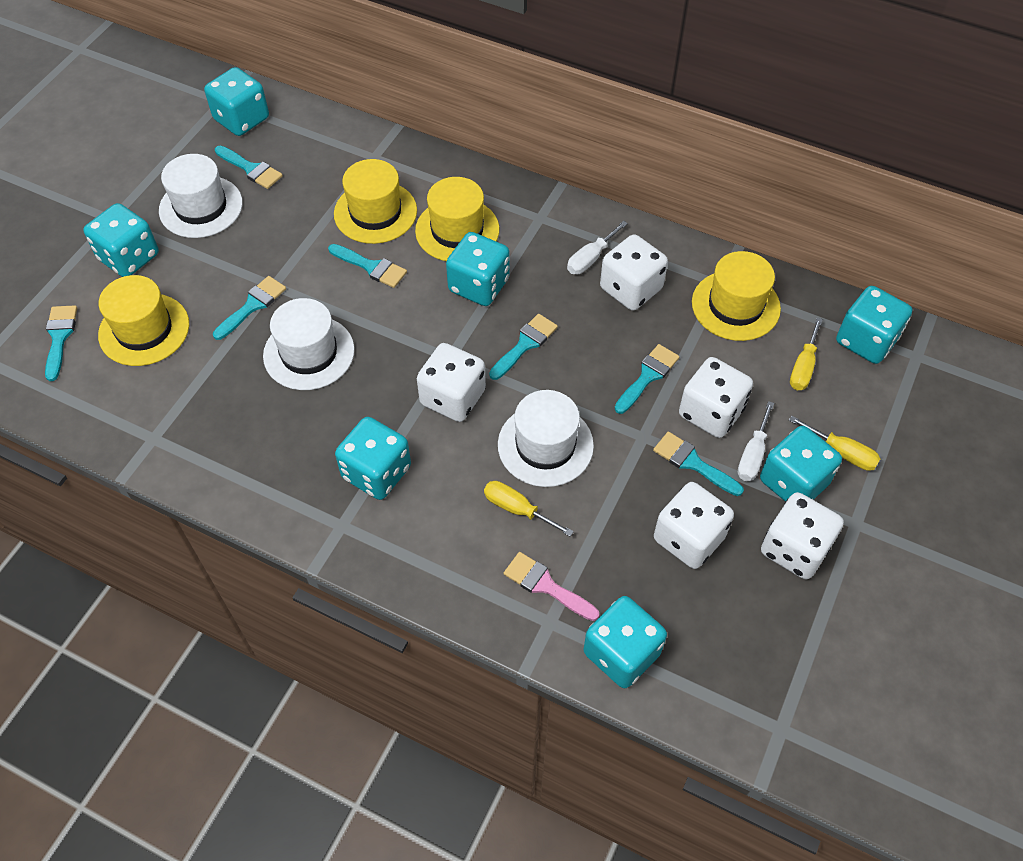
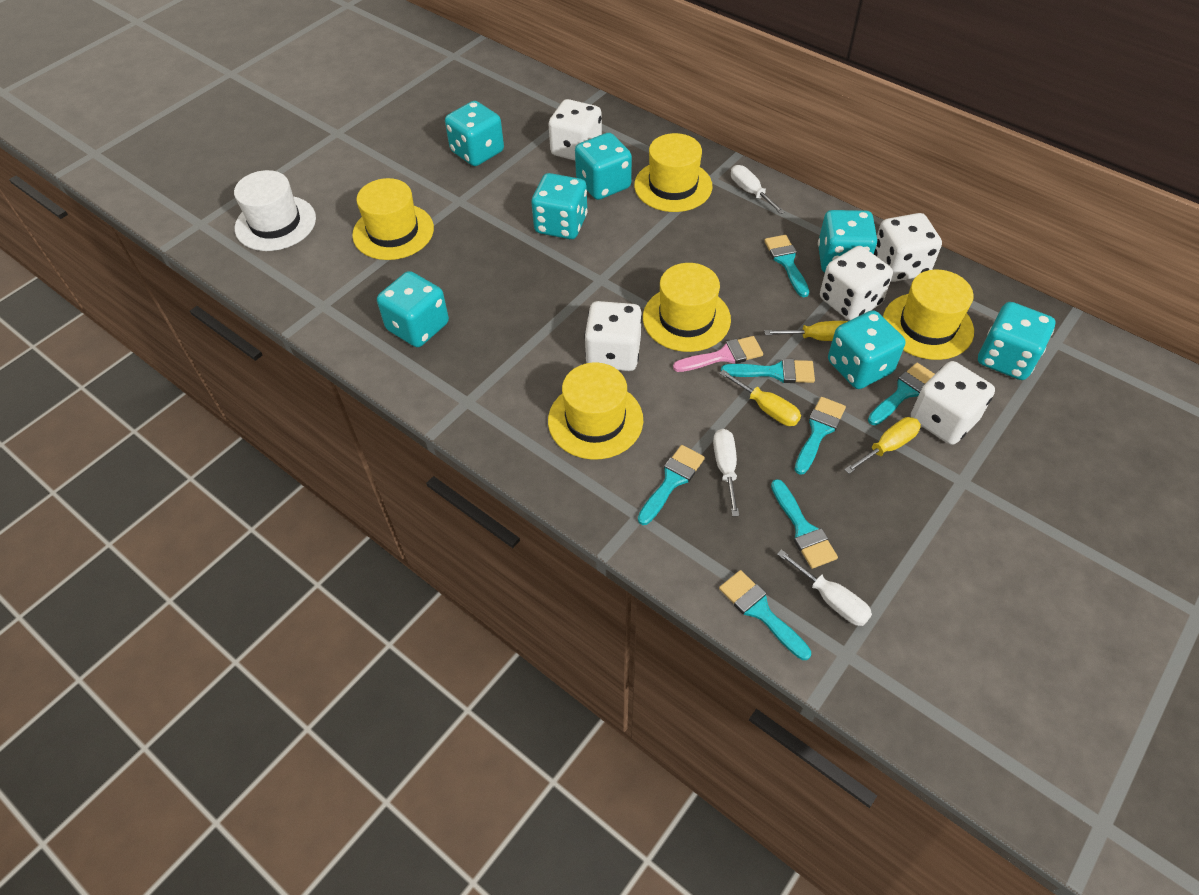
white hat: 3 -> 1
white screwdriver: 2 -> 3
yellow hat: 4 -> 5

